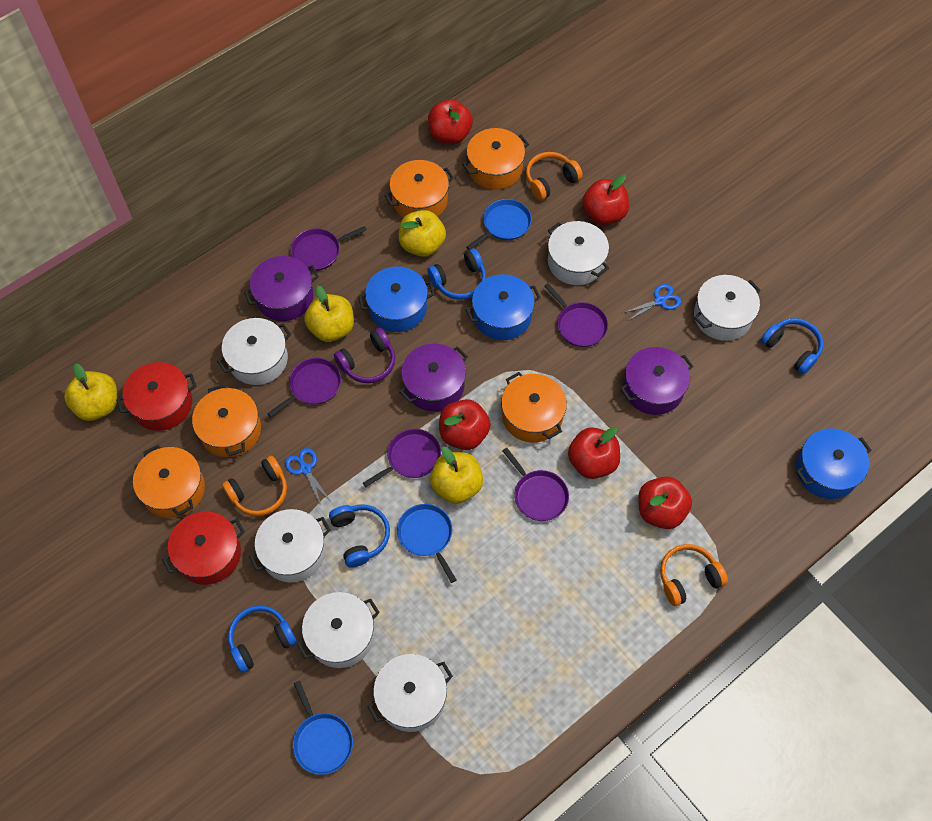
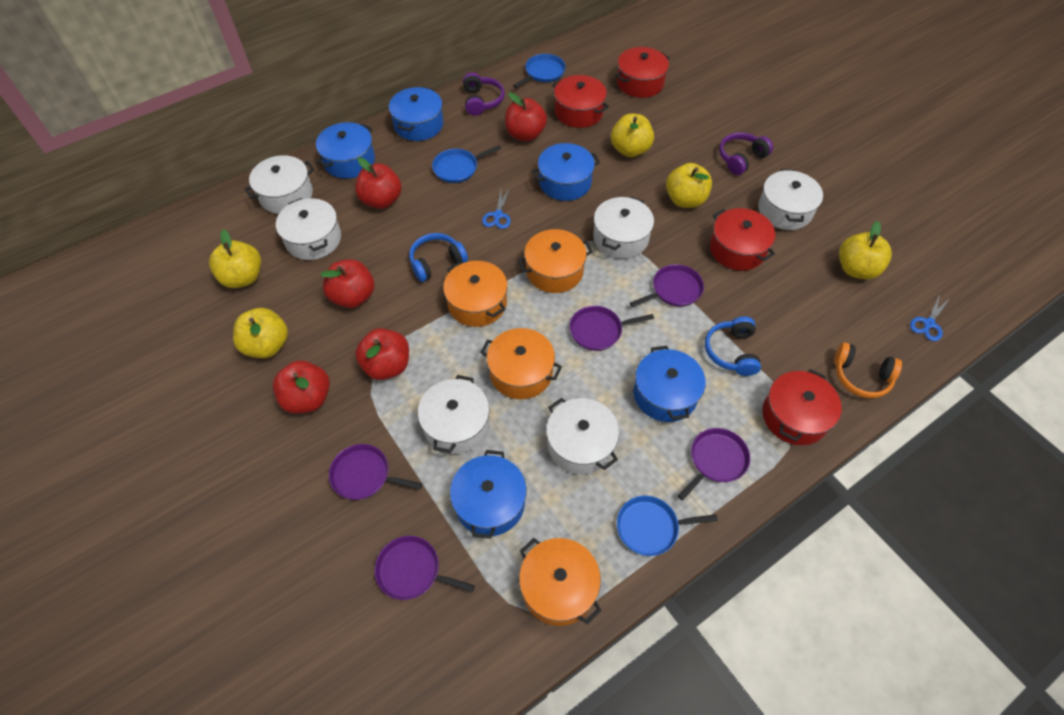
blue headphones: 4 -> 2
blue pot: 3 -> 5
orange headphones: 3 -> 1
orange pot: 5 -> 4
purple headphones: 1 -> 2
purple pot: 3 -> 0
red pot: 2 -> 4
yellow apple: 4 -> 5

